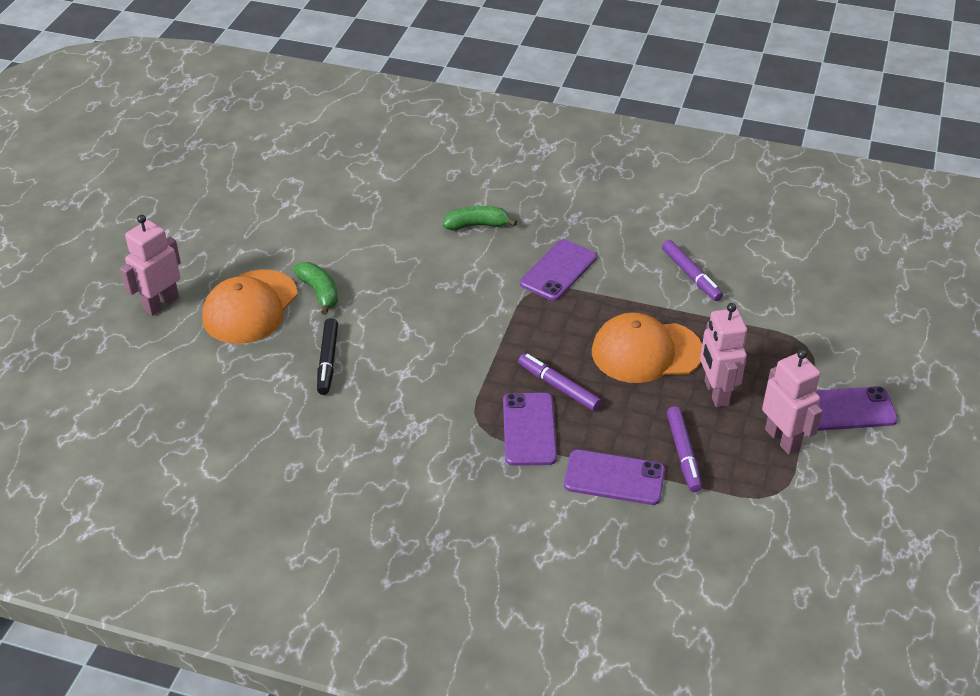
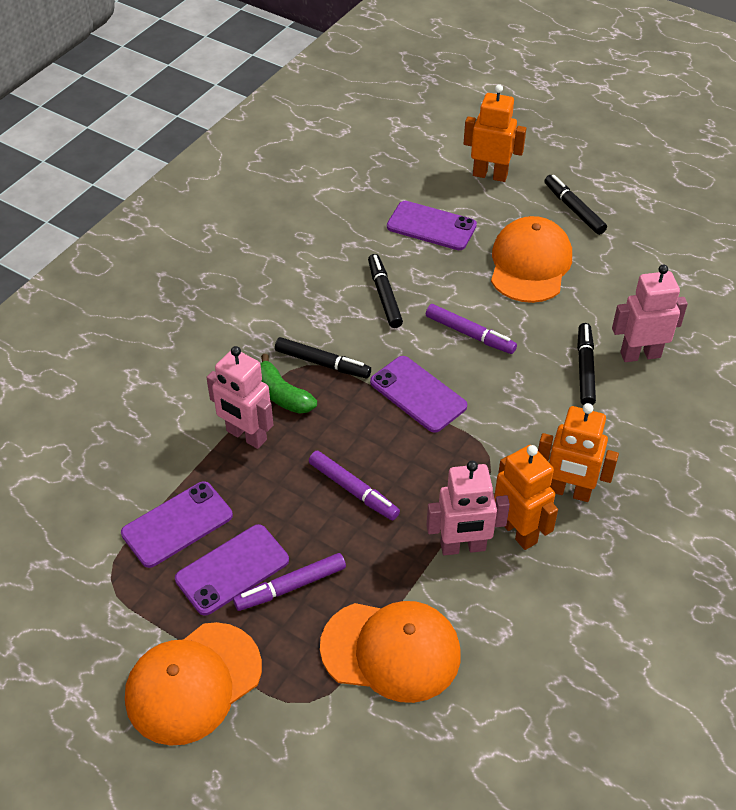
black marker: 1 -> 4
green banana: 2 -> 1
orange cap: 2 -> 3
orange robot: 0 -> 3

